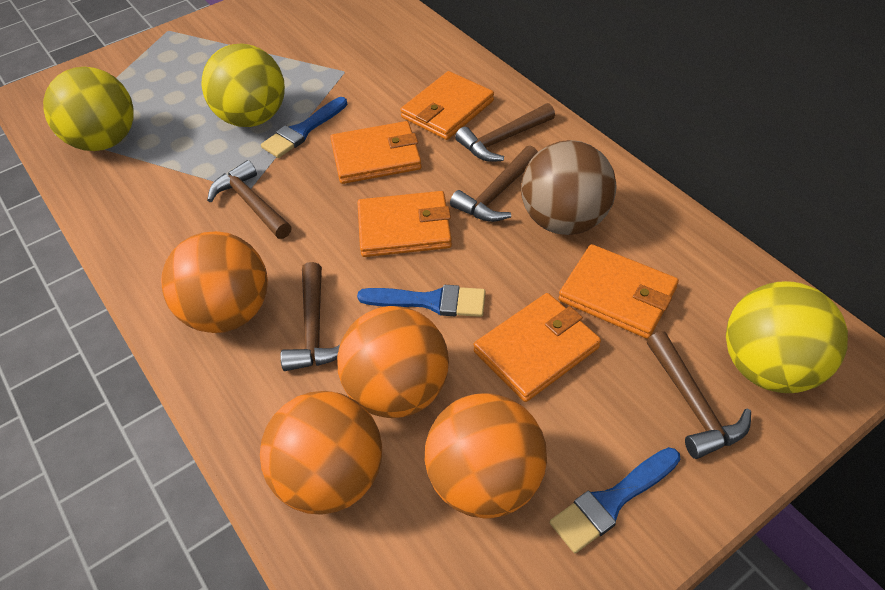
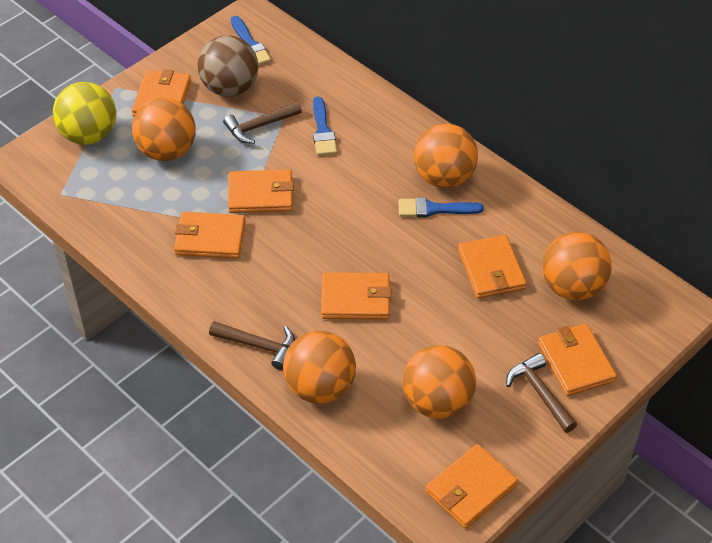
brown hammer: 5 -> 3
orange ball: 4 -> 5
orange wallet: 5 -> 7
yellow ball: 3 -> 1

